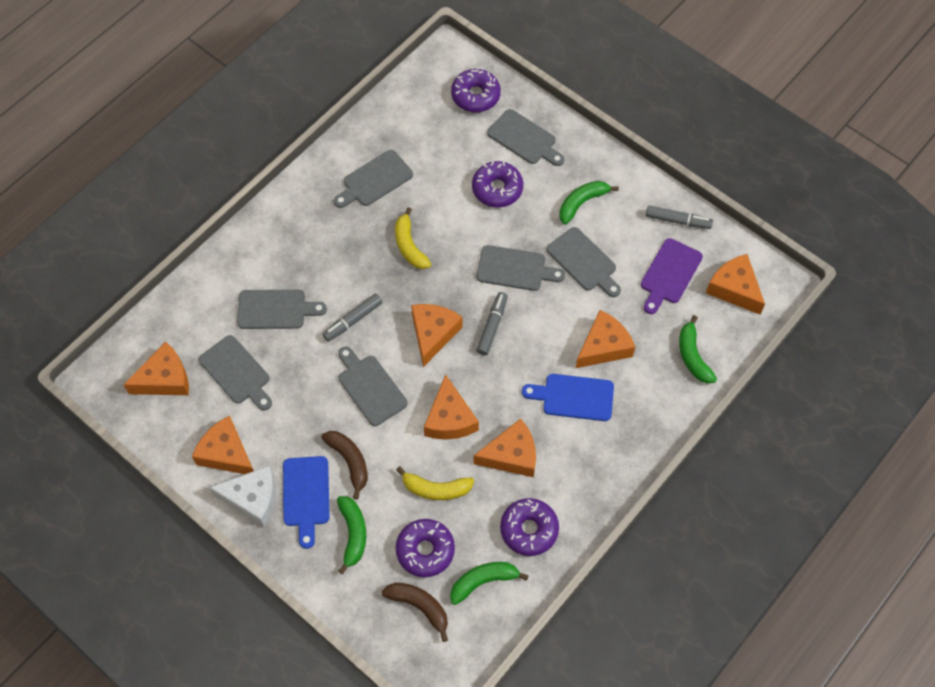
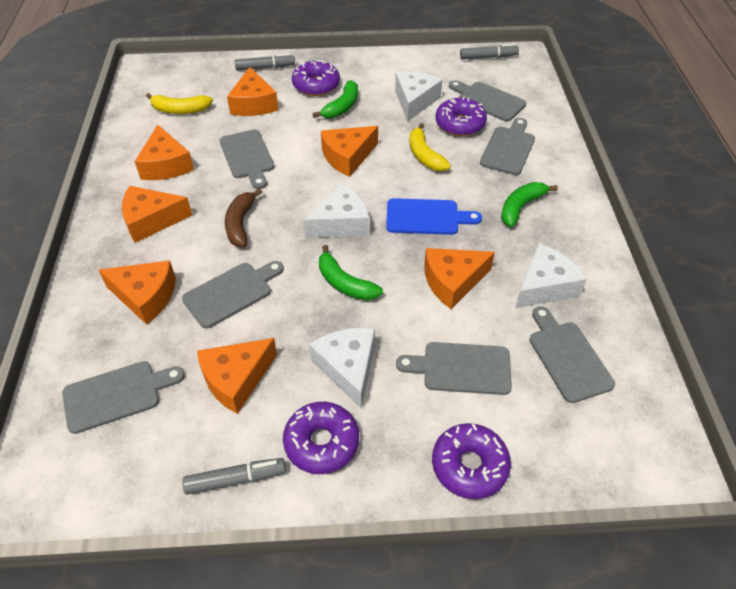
blue cutting board: 2 -> 1
brown banana: 2 -> 1
green banana: 4 -> 3
purple cutting board: 1 -> 0
white cheese: 1 -> 4

